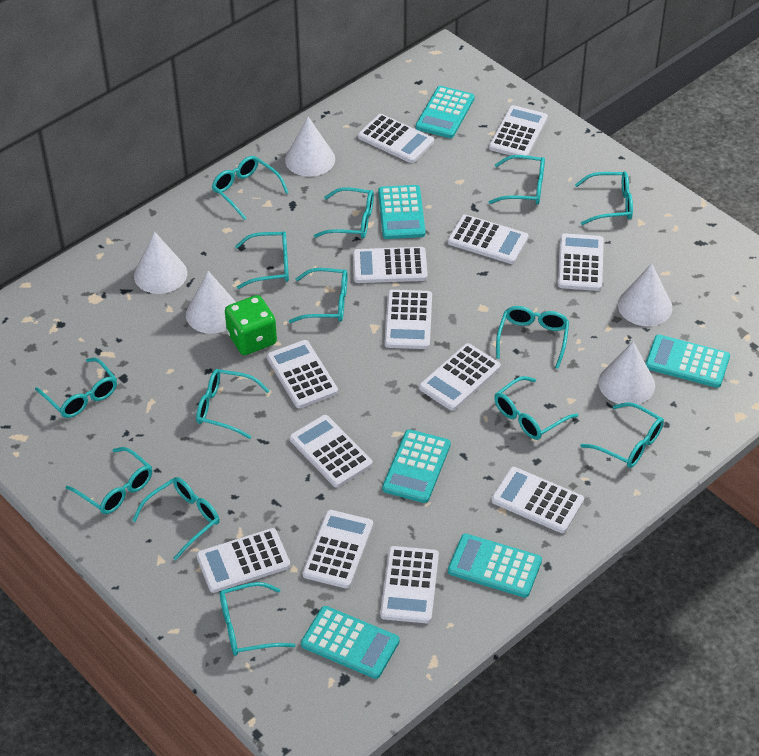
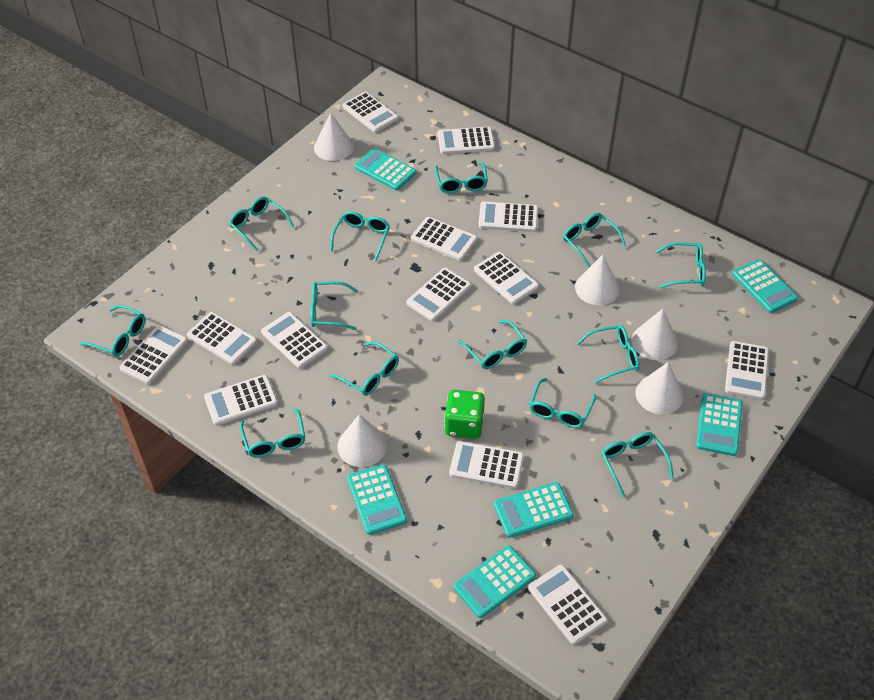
turquoise glasses: 14 -> 13

